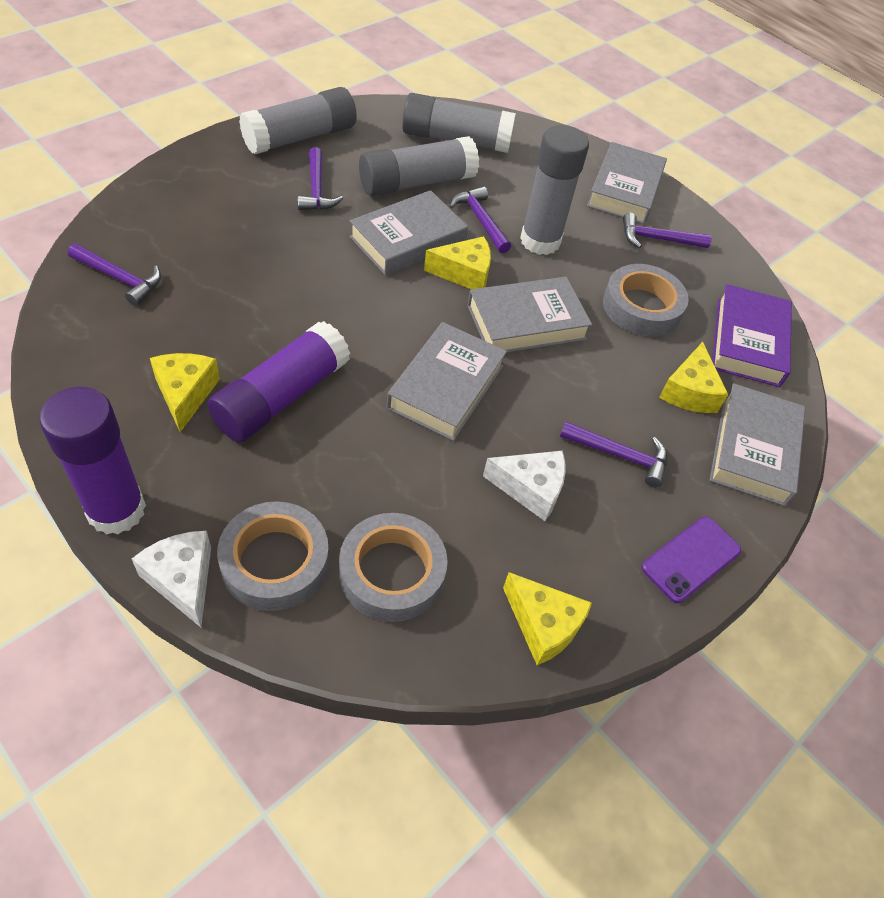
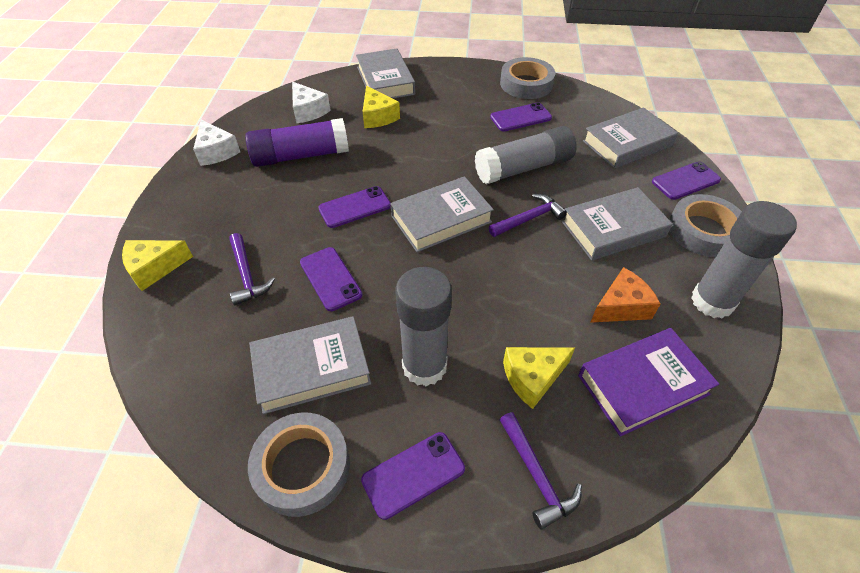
grey glue stick: 4 -> 3
orange cheese: 0 -> 1
purple glue stick: 2 -> 1
purple hammer: 5 -> 3
purple phone: 1 -> 5
yellow cheese: 4 -> 3

